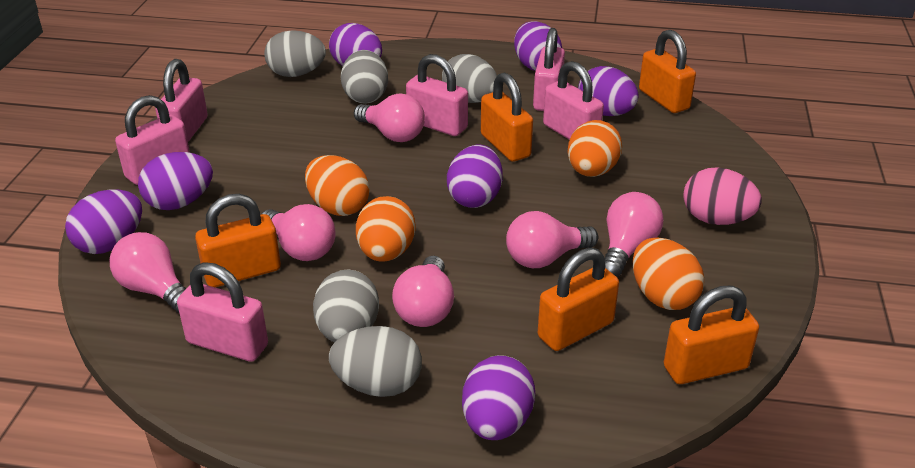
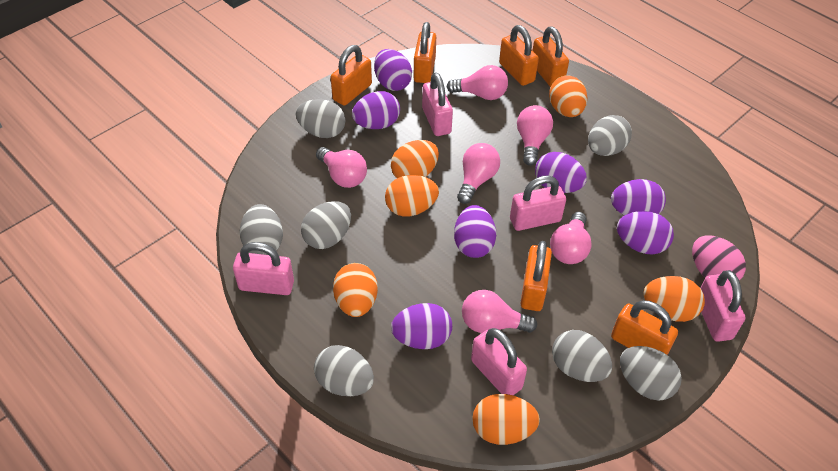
grey egg: 5 -> 7
orange egg: 4 -> 6
orange padlock: 5 -> 6
pink padlock: 6 -> 5

